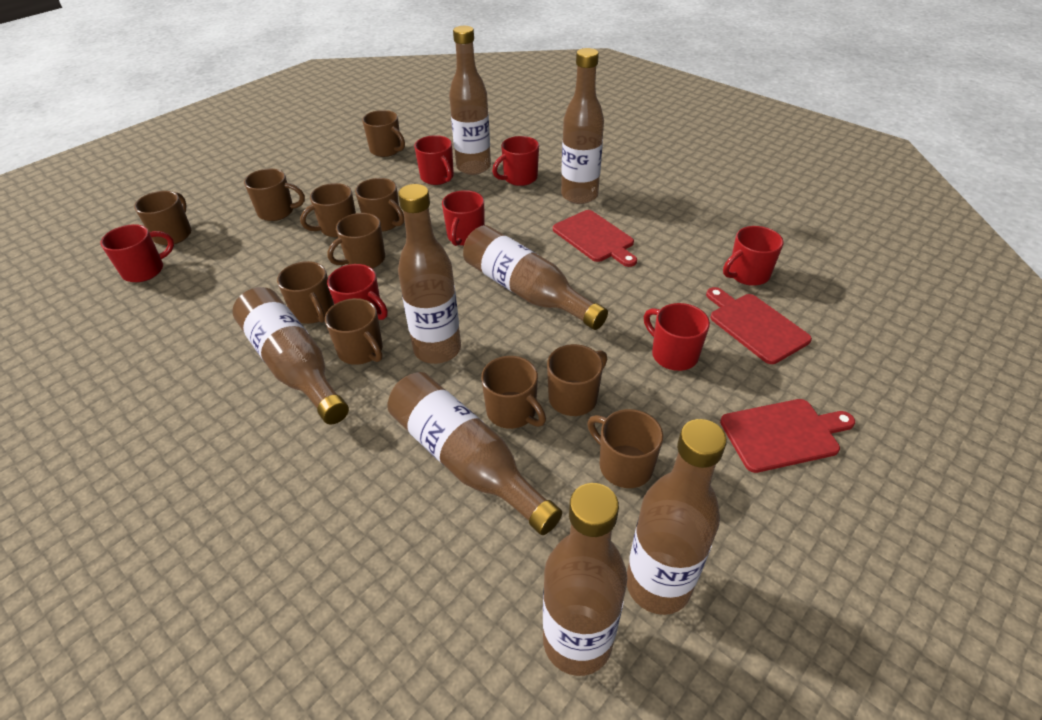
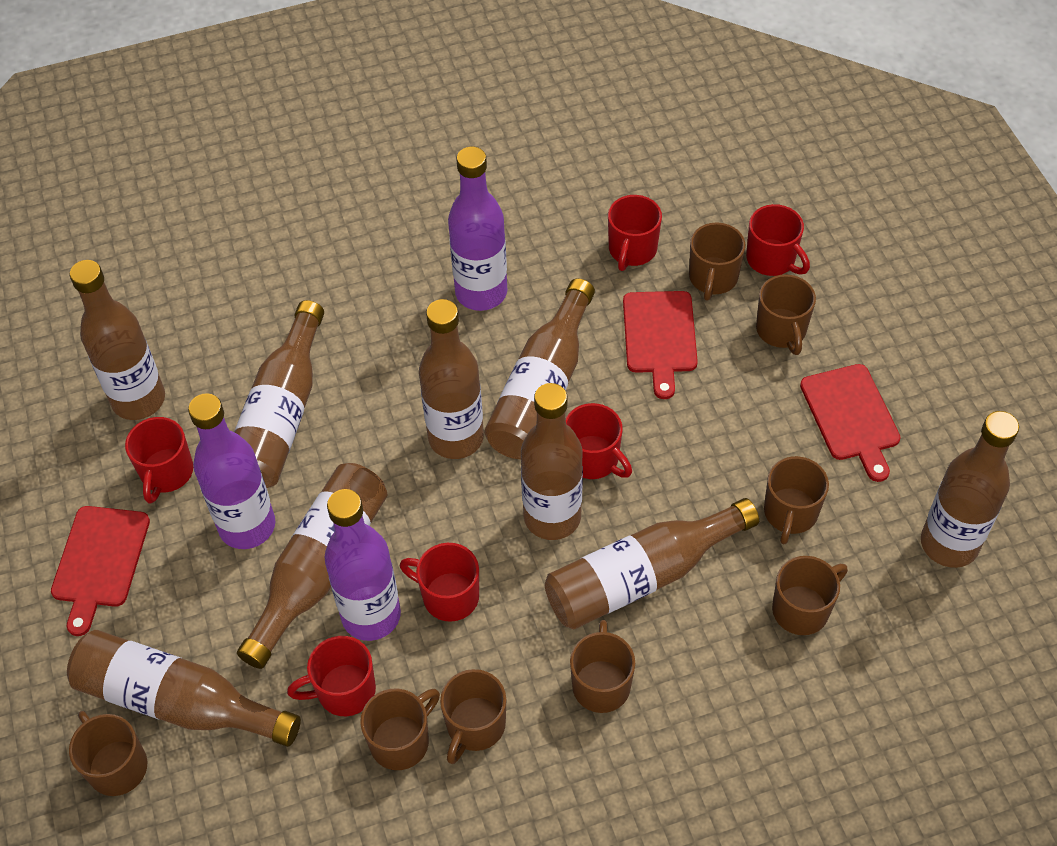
brown bottle: 8 -> 9
brown mug: 11 -> 8
purple bottle: 0 -> 3
red mug: 7 -> 6

